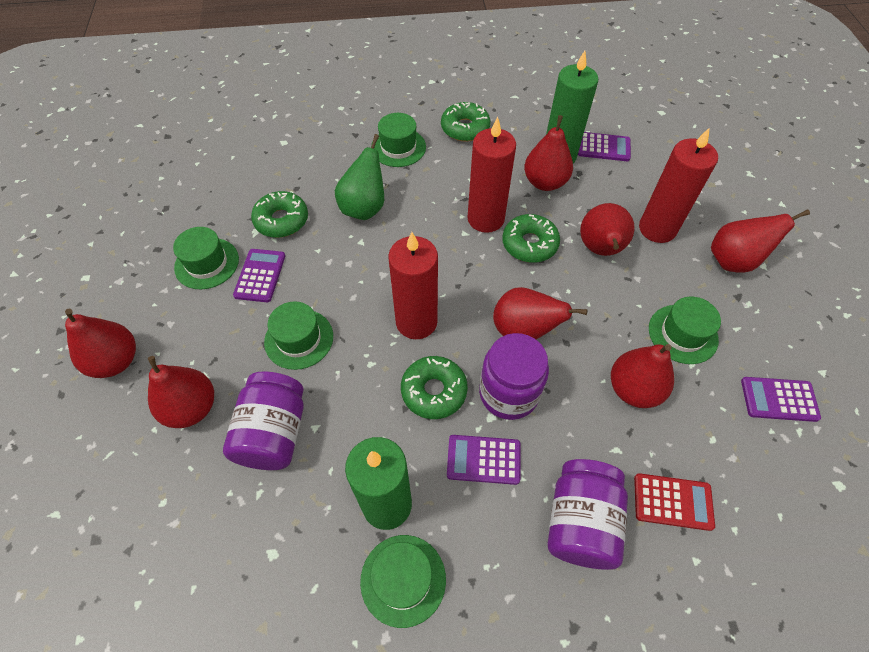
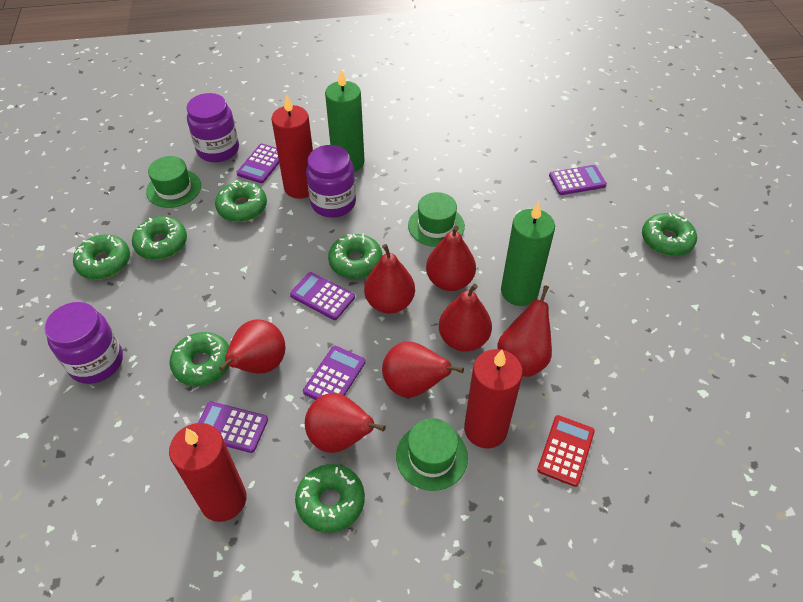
green donut: 4 -> 7
green hat: 5 -> 3
green pear: 1 -> 0
purple calculator: 4 -> 5

